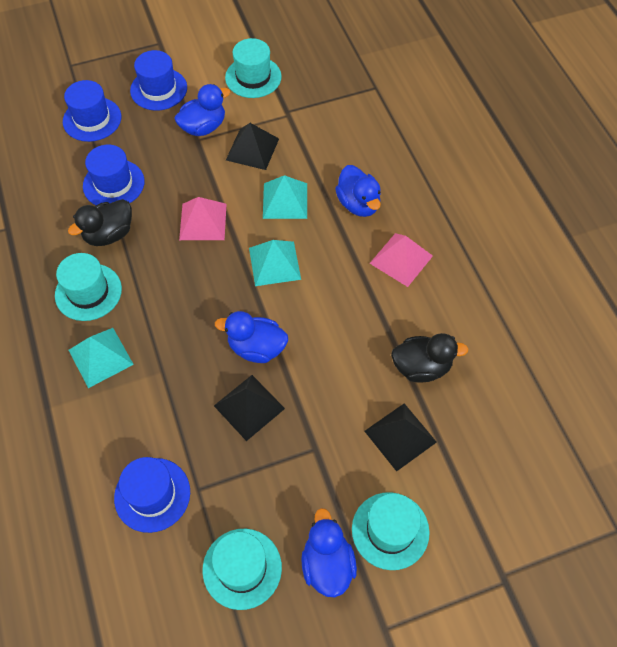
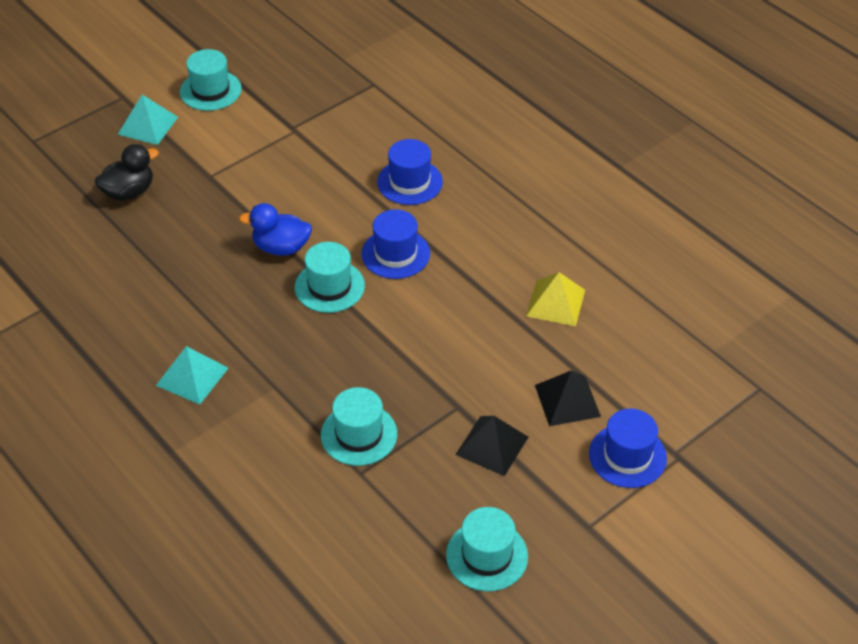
black duck: 2 -> 1
black pyramid: 3 -> 2
blue duck: 4 -> 1
blue hat: 4 -> 3
pink pyramid: 2 -> 0
turquoise pyramid: 3 -> 2
yellow pyramid: 0 -> 1

